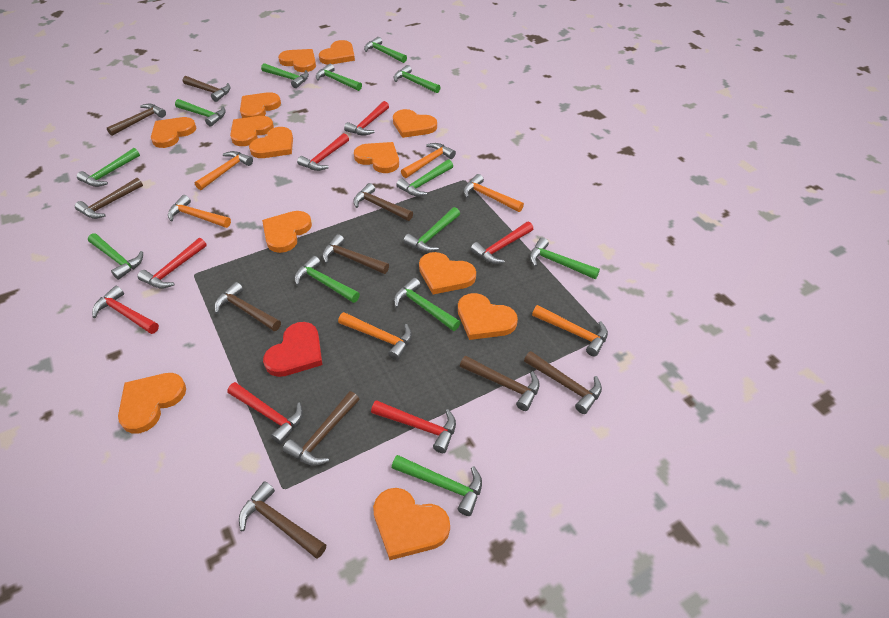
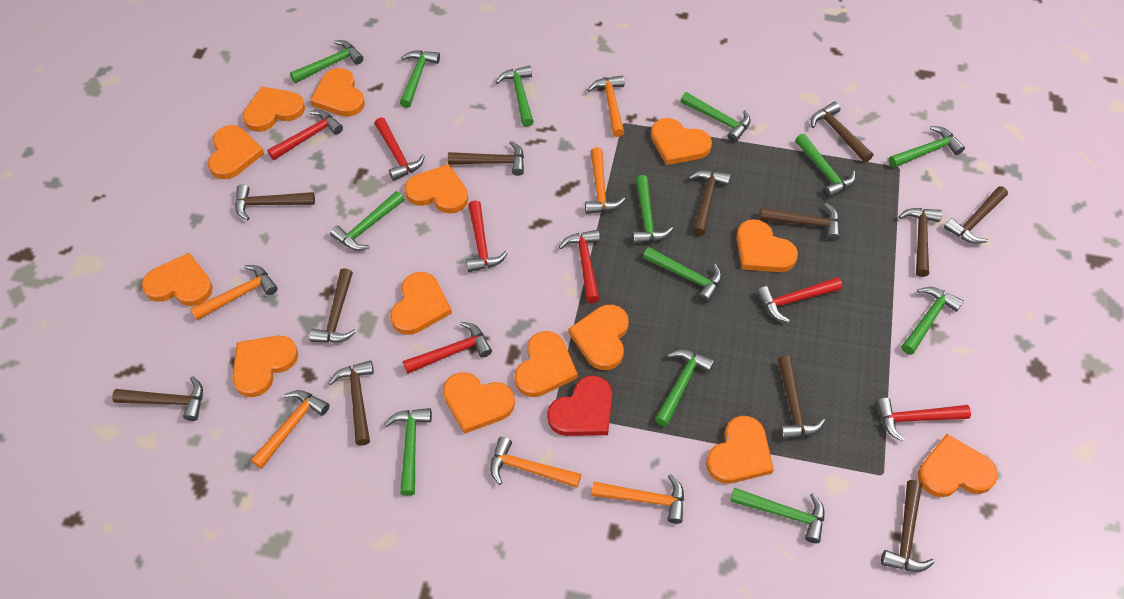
brown hammer: 10 -> 12
orange heart: 13 -> 14

